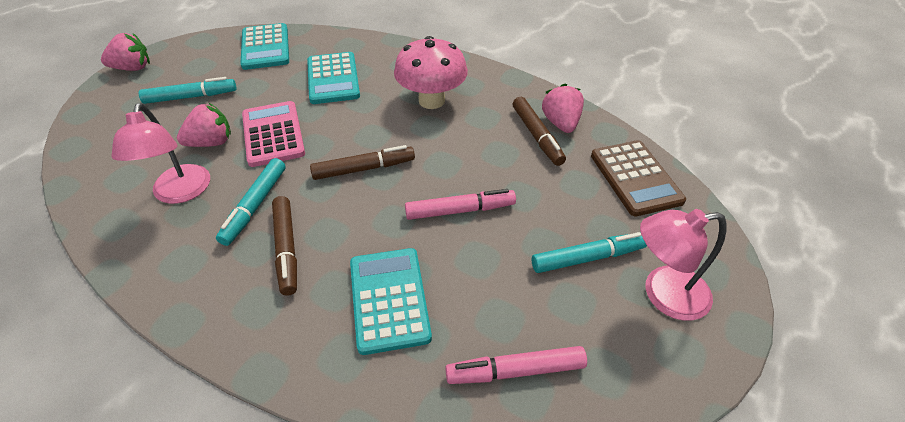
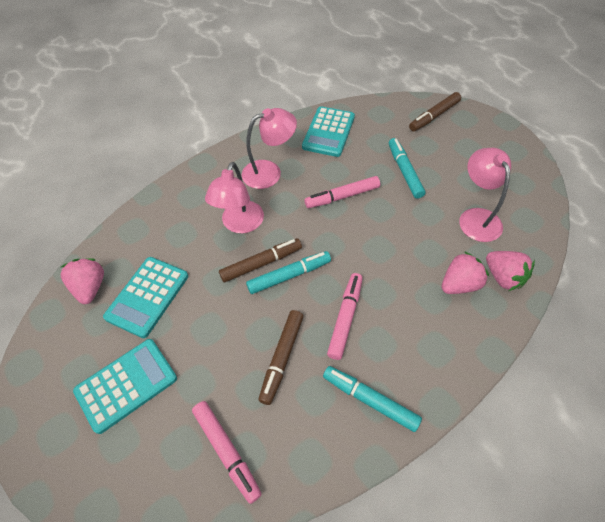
brown calculator: 1 -> 0
pink calculator: 1 -> 0
pink lamp: 2 -> 3
pink marker: 2 -> 3
pink mushroom: 1 -> 0

